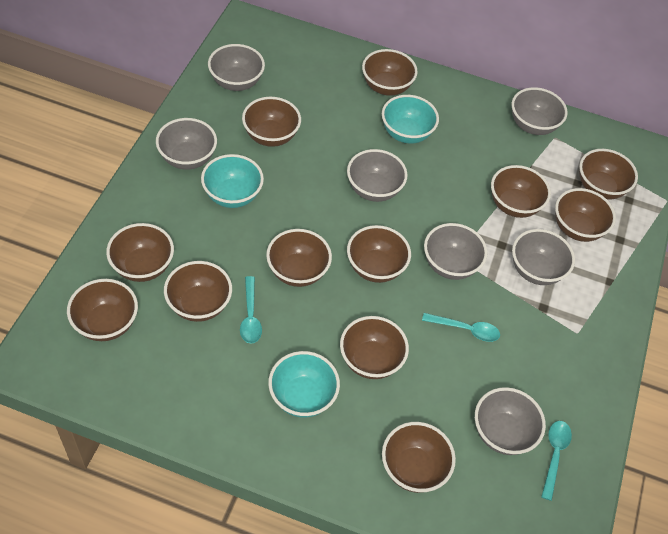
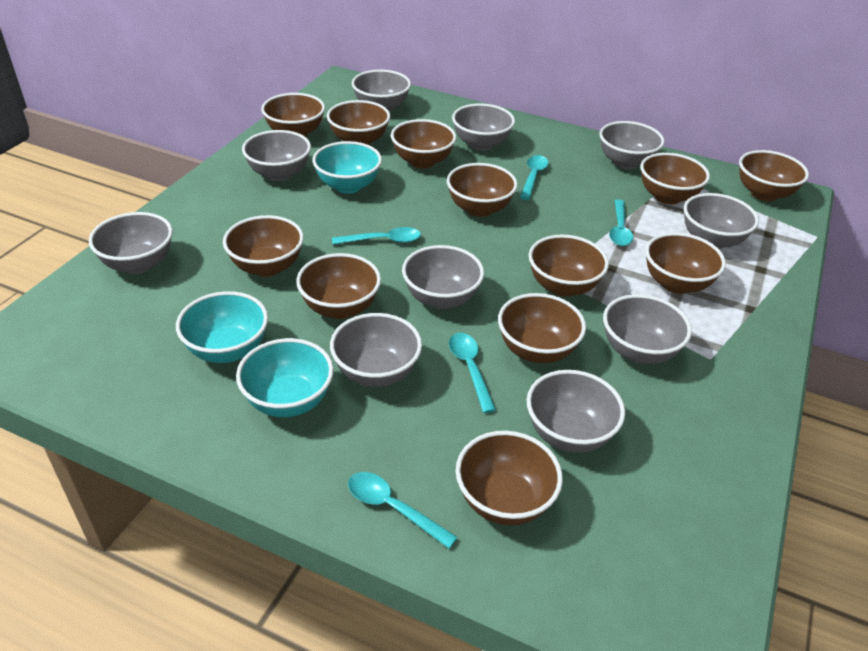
grey bowl: 7 -> 10
turquoise spoon: 3 -> 5

